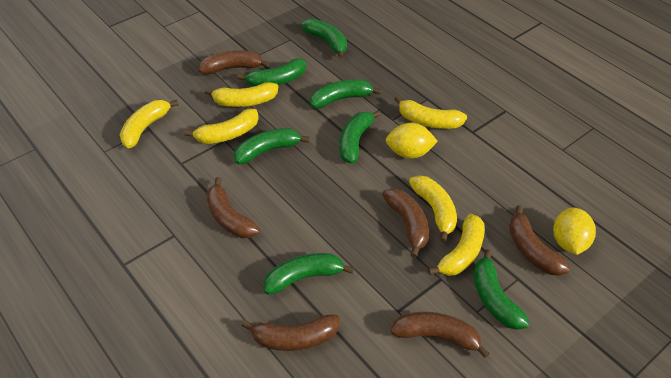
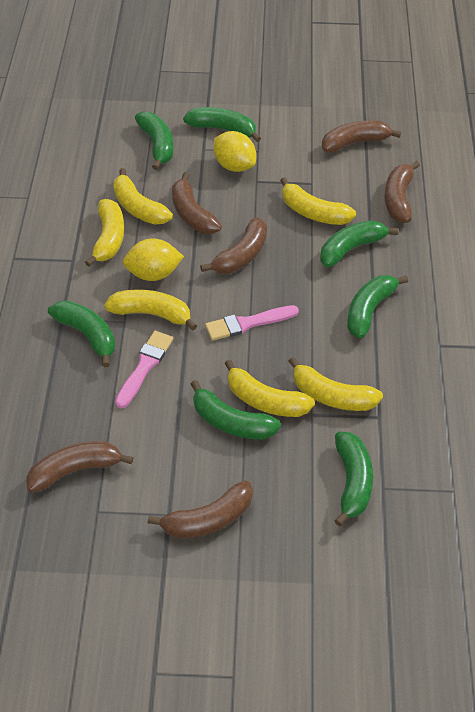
pink brush: 0 -> 2

